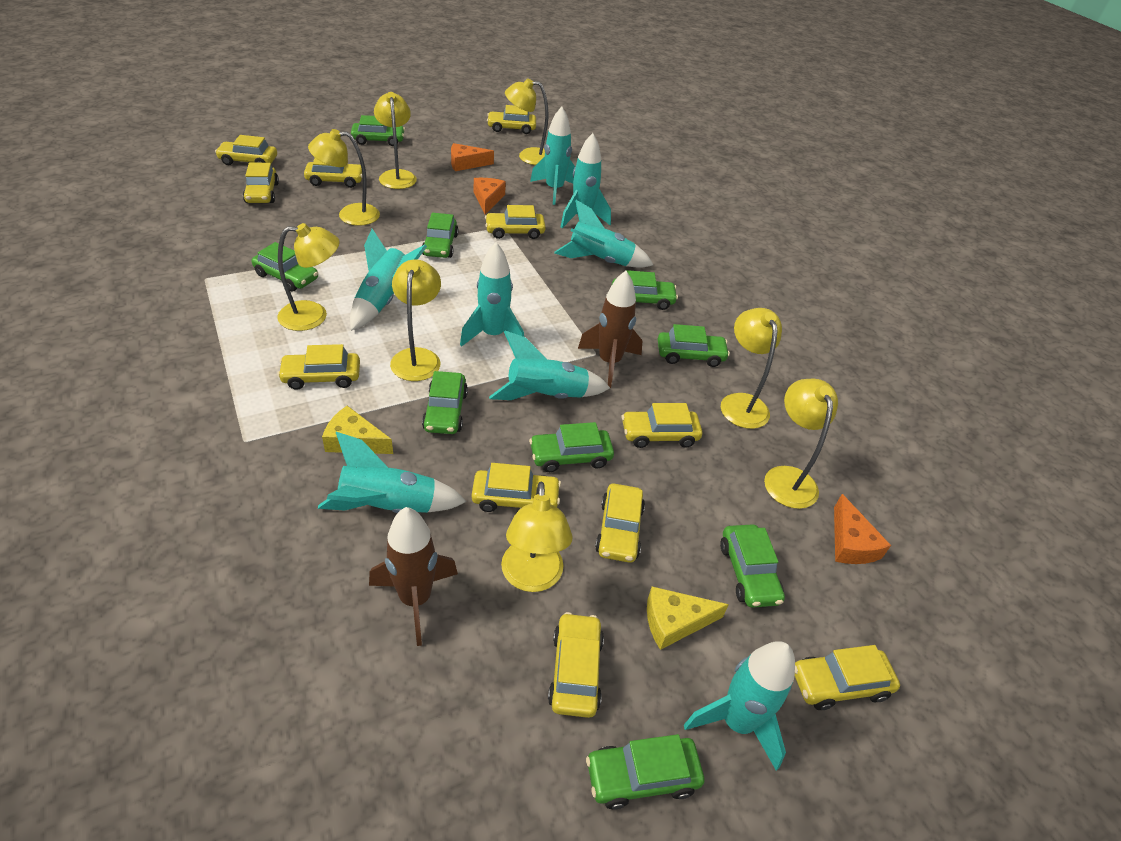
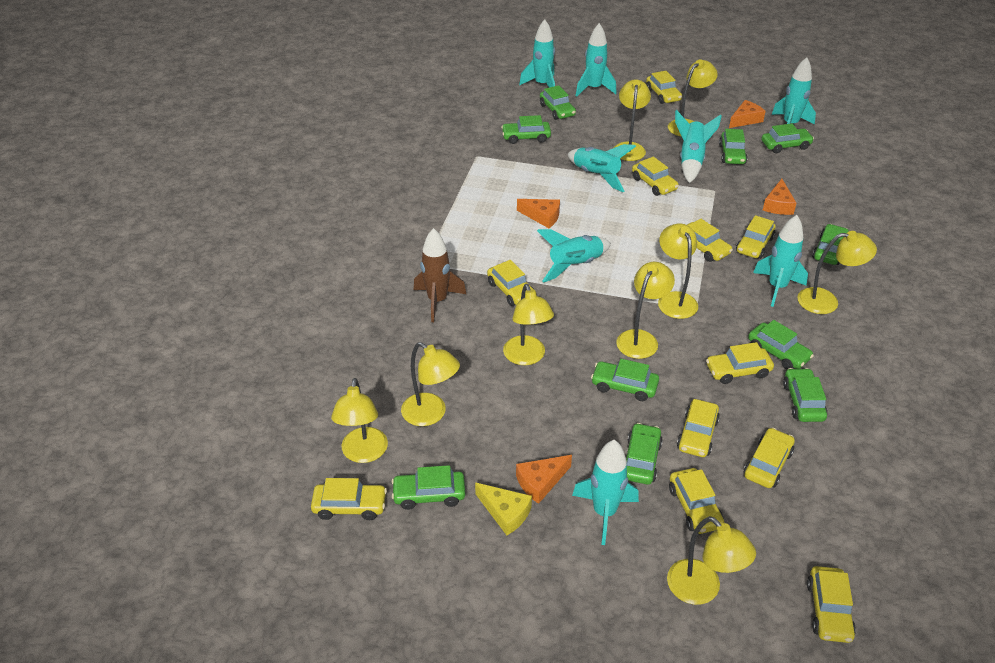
brown rocket: 2 -> 1
green car: 9 -> 10
orange cheese: 3 -> 4
yellow cheese: 2 -> 1
yellow lamp: 8 -> 9

